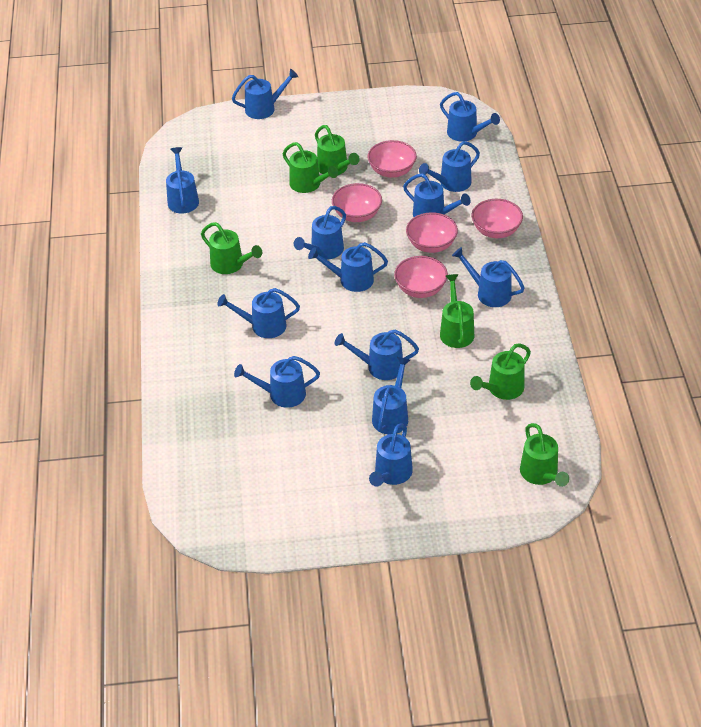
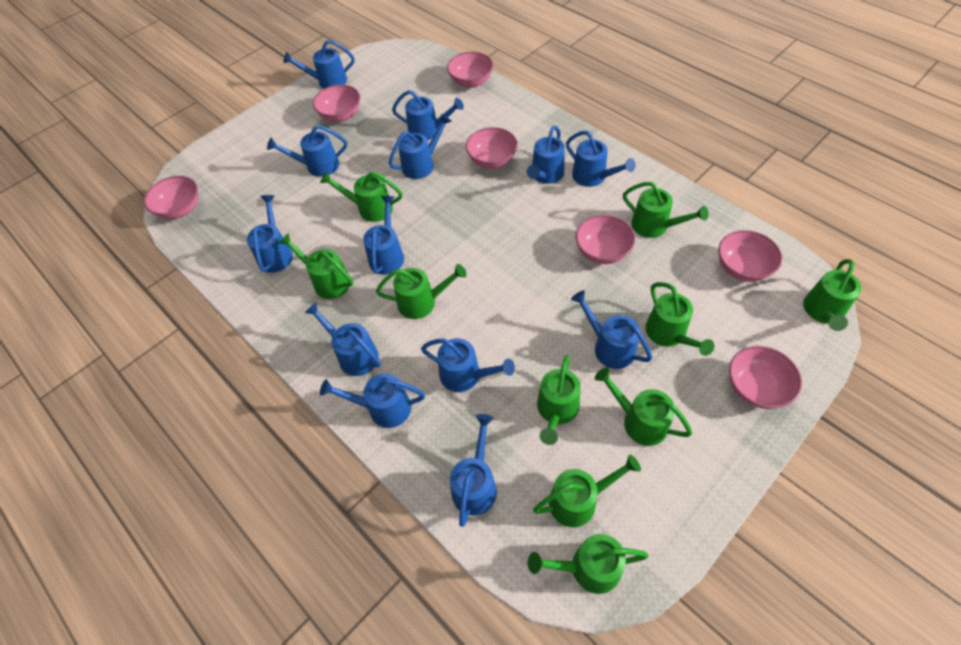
green watering can: 6 -> 10
pink bowl: 5 -> 7

